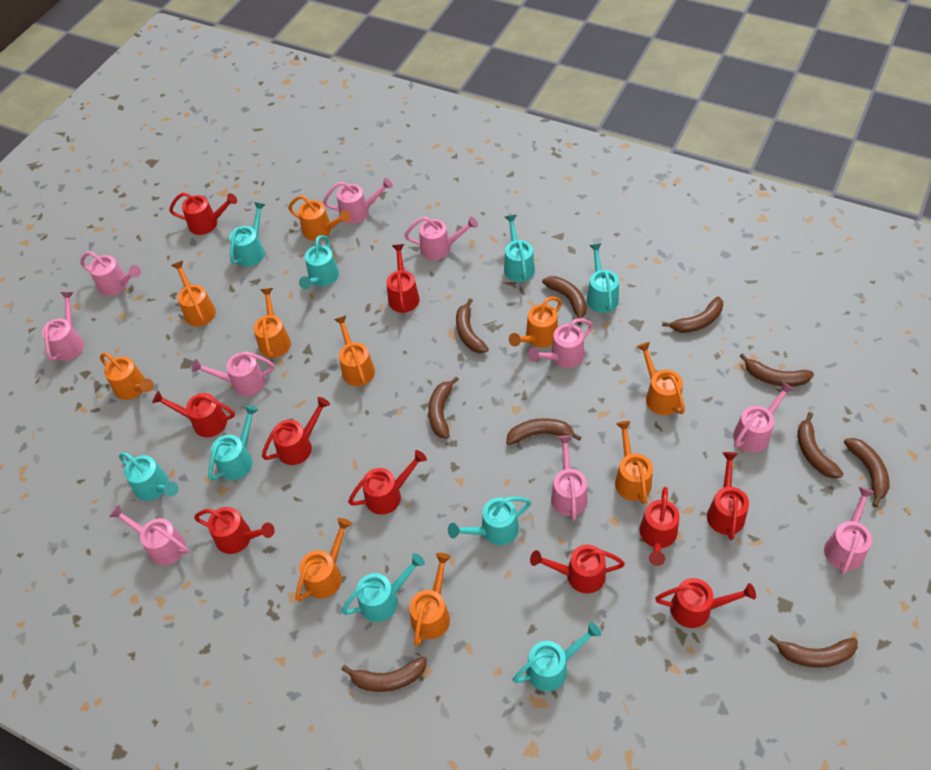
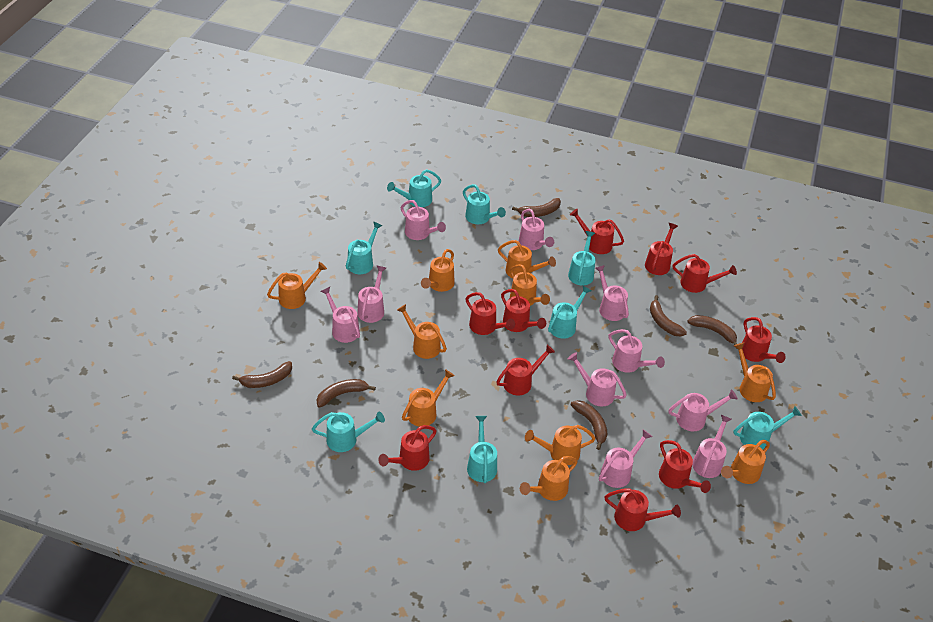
brown banana: 10 -> 6
turquoise watering can: 9 -> 8

